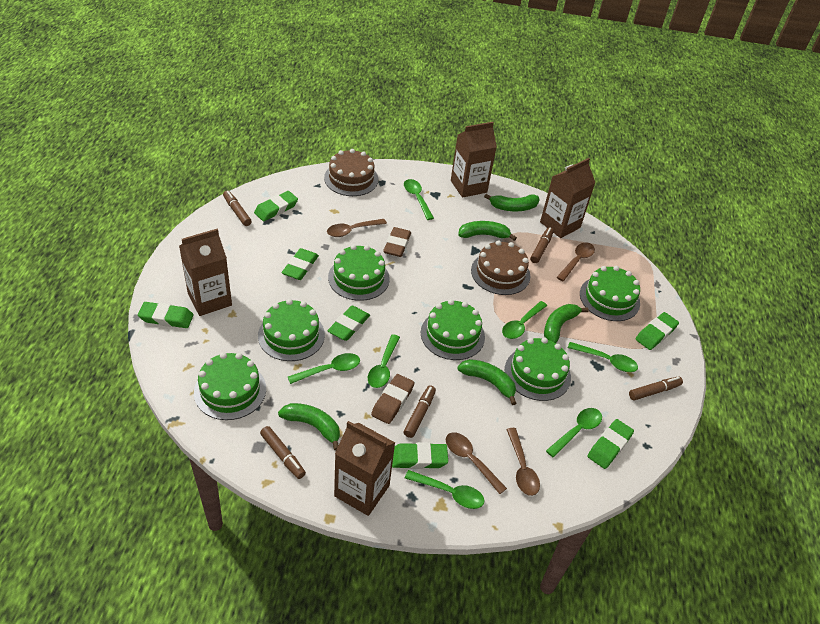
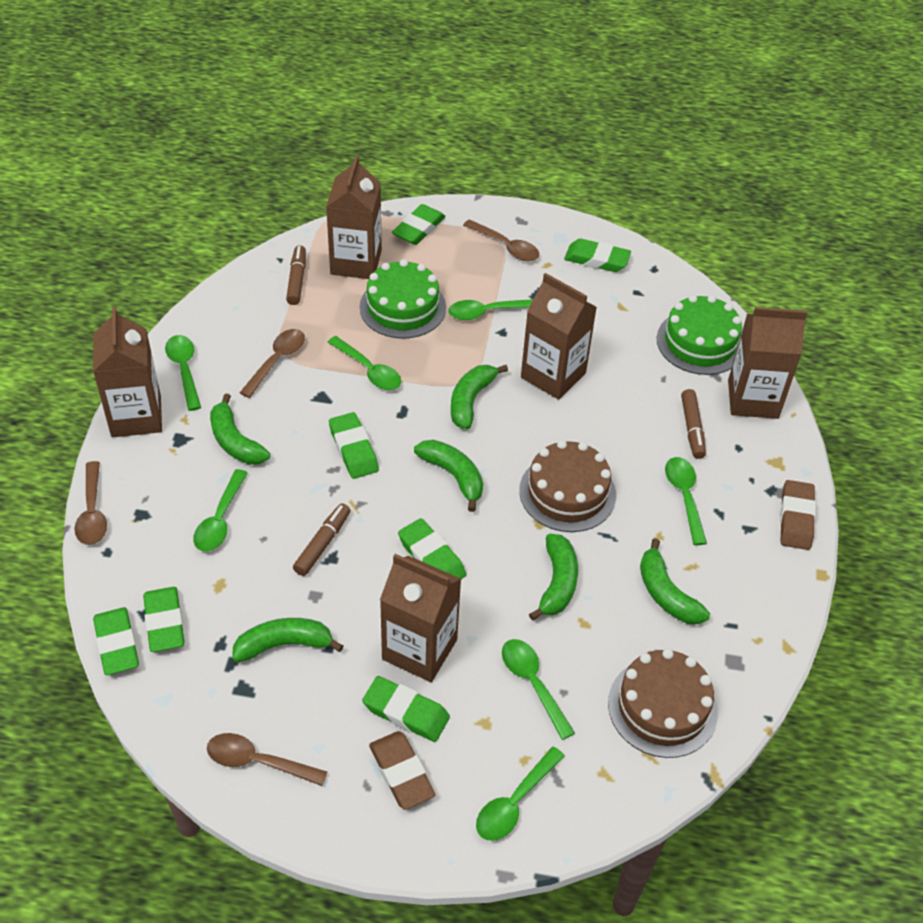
brown carton: 4 -> 5
brown marker: 5 -> 3
green banana: 5 -> 6
green cake: 6 -> 2

